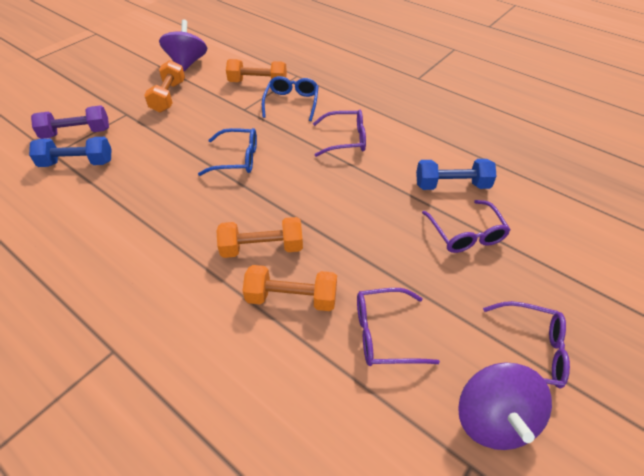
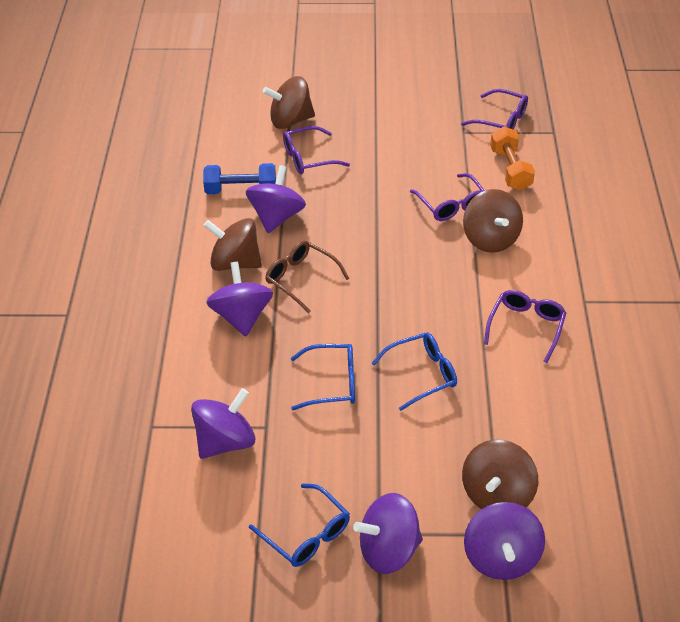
blue dumbbell: 2 -> 1
blue glasses: 2 -> 3
brown glasses: 0 -> 1
brown spinning top: 0 -> 4
orange dumbbell: 4 -> 1
purple dumbbell: 1 -> 0
purple spinning top: 2 -> 5

